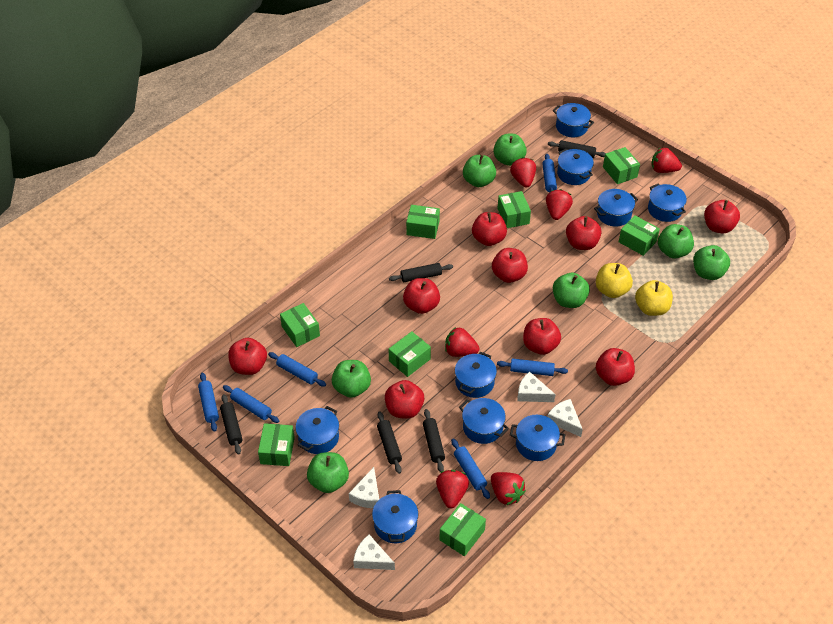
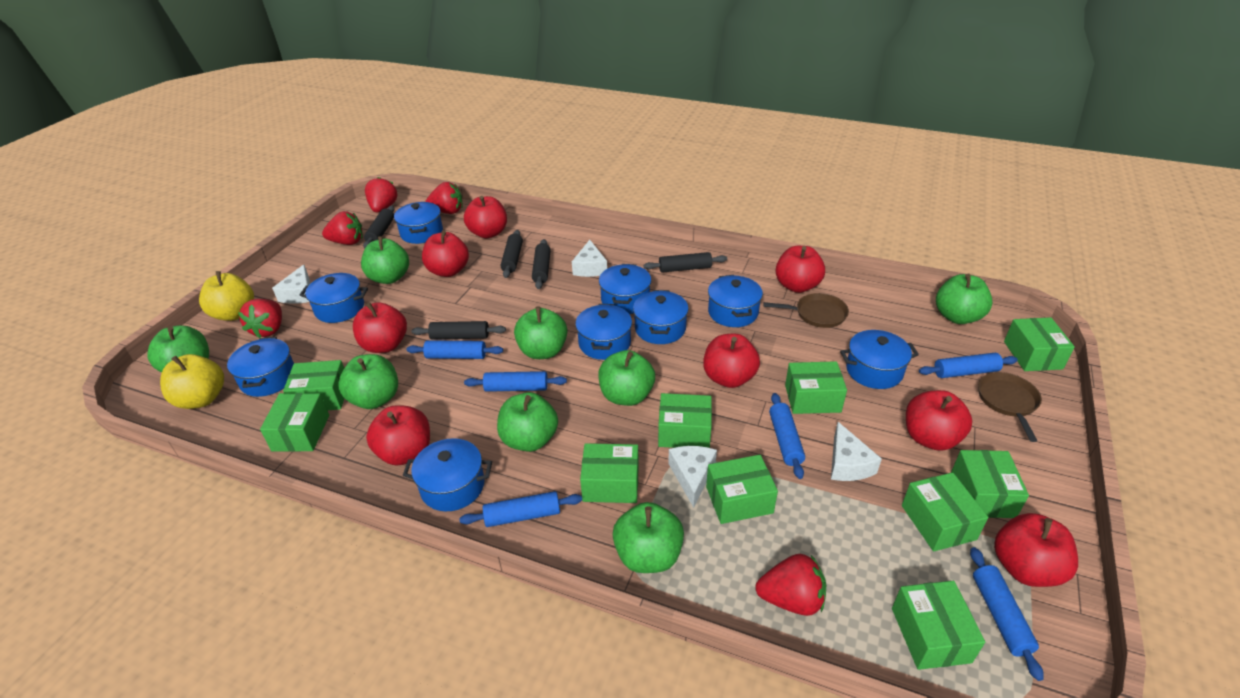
brown pan: 0 -> 2
green apple: 7 -> 8
green box: 8 -> 10
red apple: 9 -> 8
red strawberry: 6 -> 5

